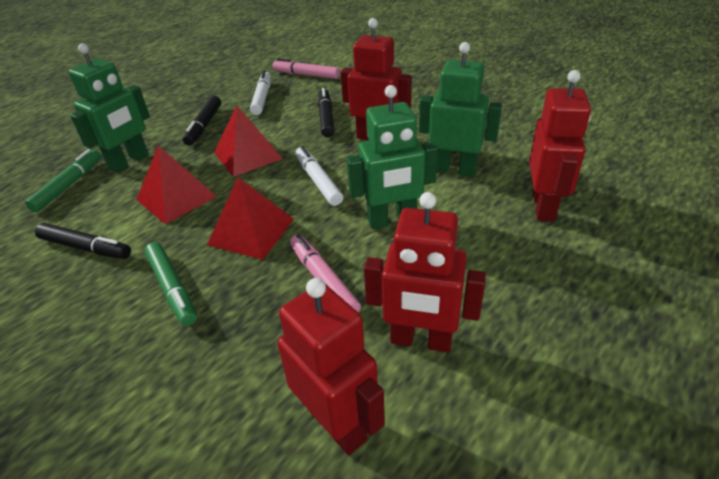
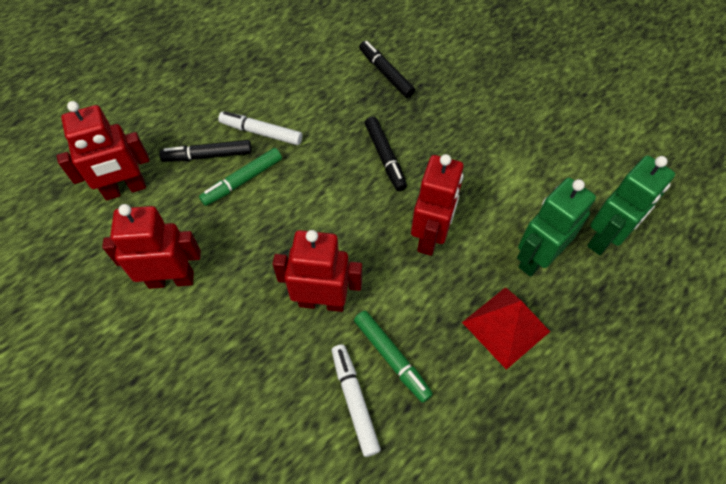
green robot: 3 -> 2
pink marker: 2 -> 0
red pyramid: 3 -> 1

